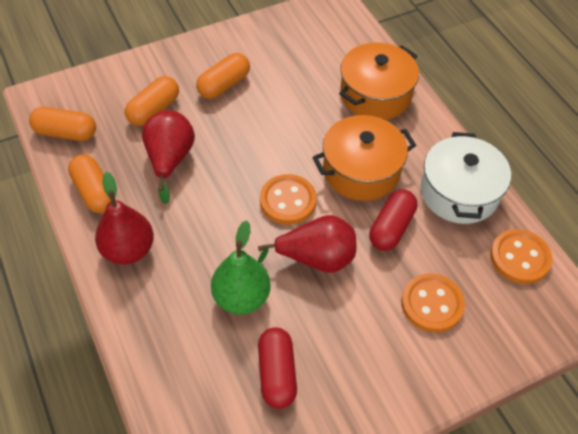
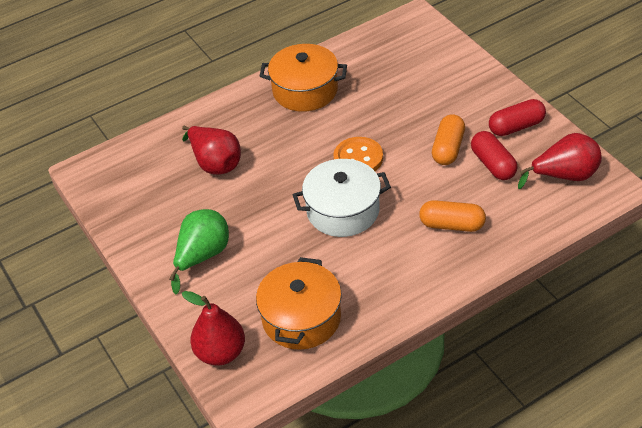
orange button: 3 -> 1
orange capsule: 4 -> 2

